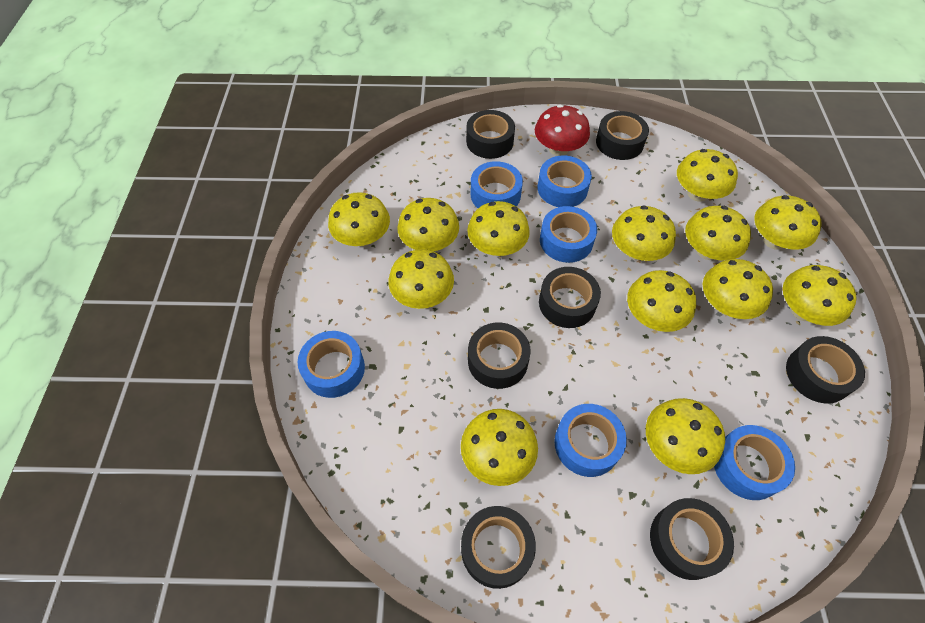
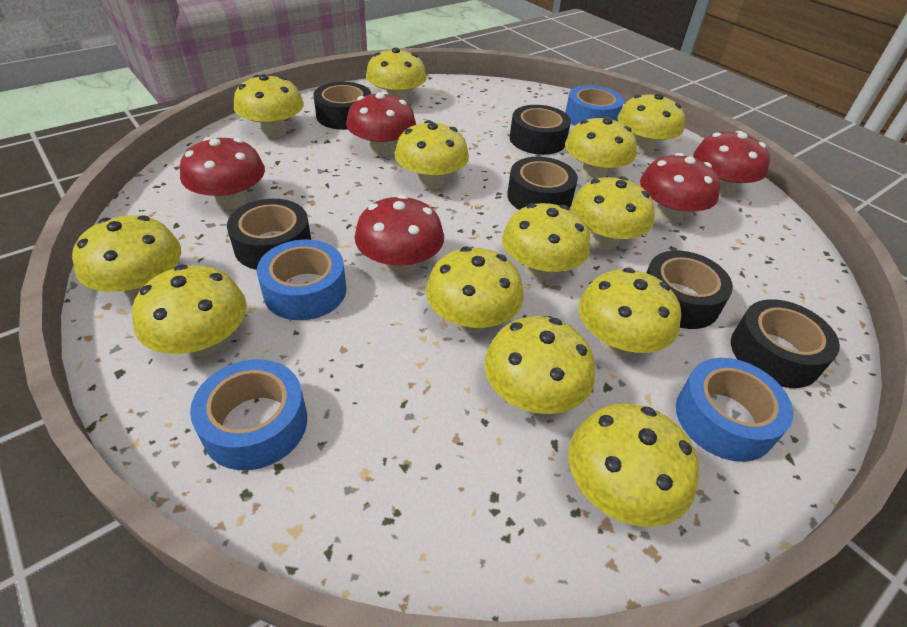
black tape: 7 -> 6
blue tape: 6 -> 4
red mushroom: 1 -> 5

